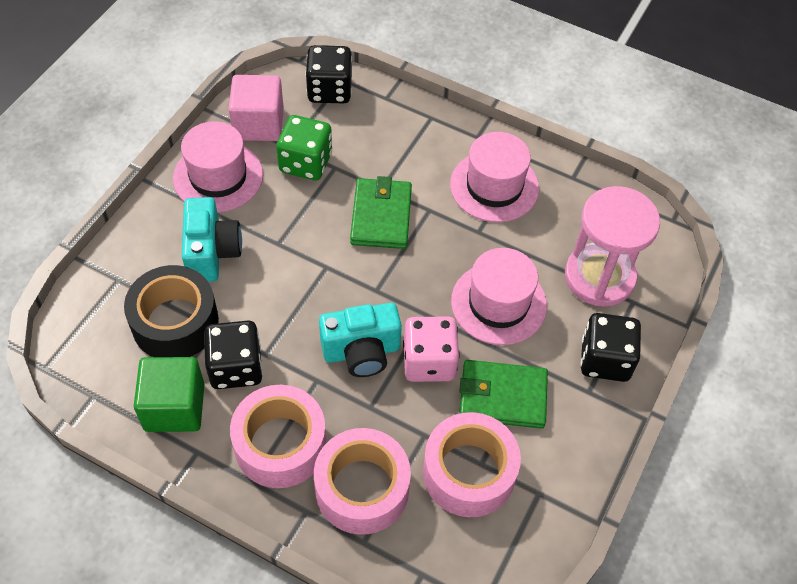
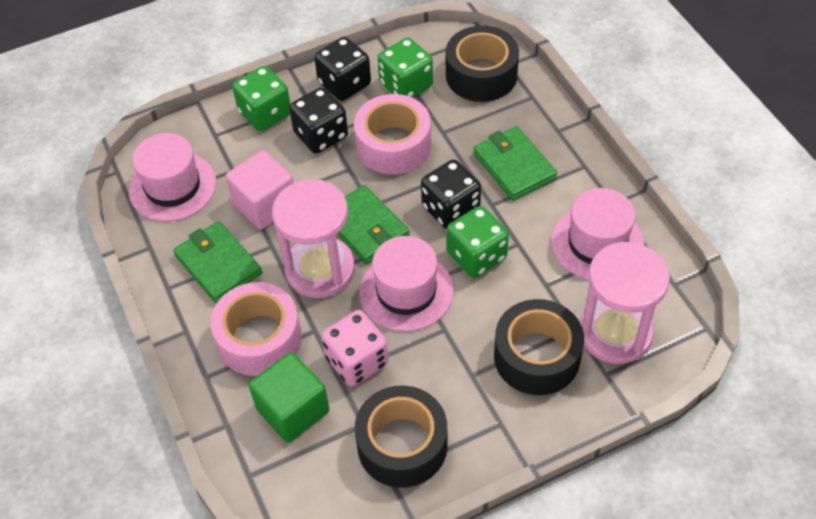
black tape: 1 -> 3
green dice: 1 -> 3
green wallet: 2 -> 3
pink hourglass: 1 -> 2
pink tape: 3 -> 2
turquoise camera: 2 -> 0

